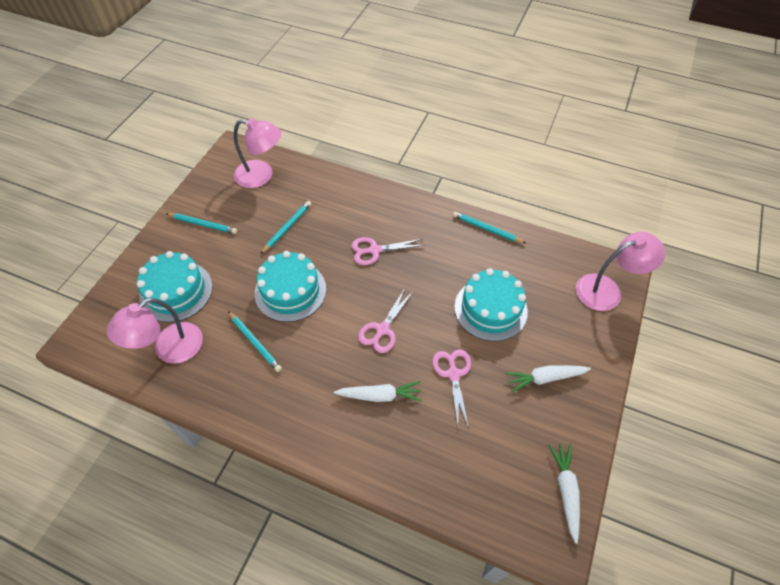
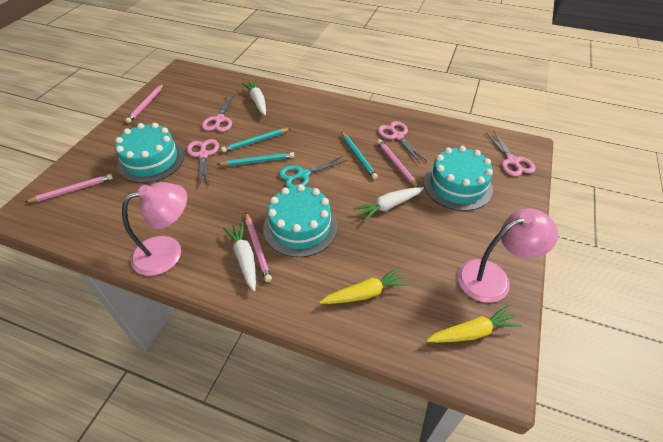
pink lamp: 3 -> 2
pink pencil: 0 -> 4
pink scissors: 3 -> 4
turquoise pencil: 4 -> 3
turquoise scissors: 0 -> 1
yellow carrot: 0 -> 2

